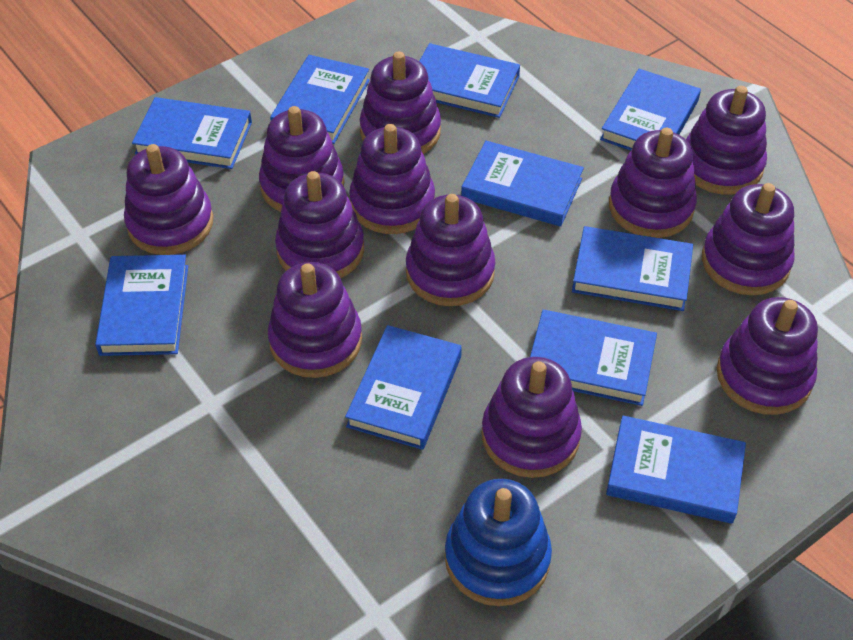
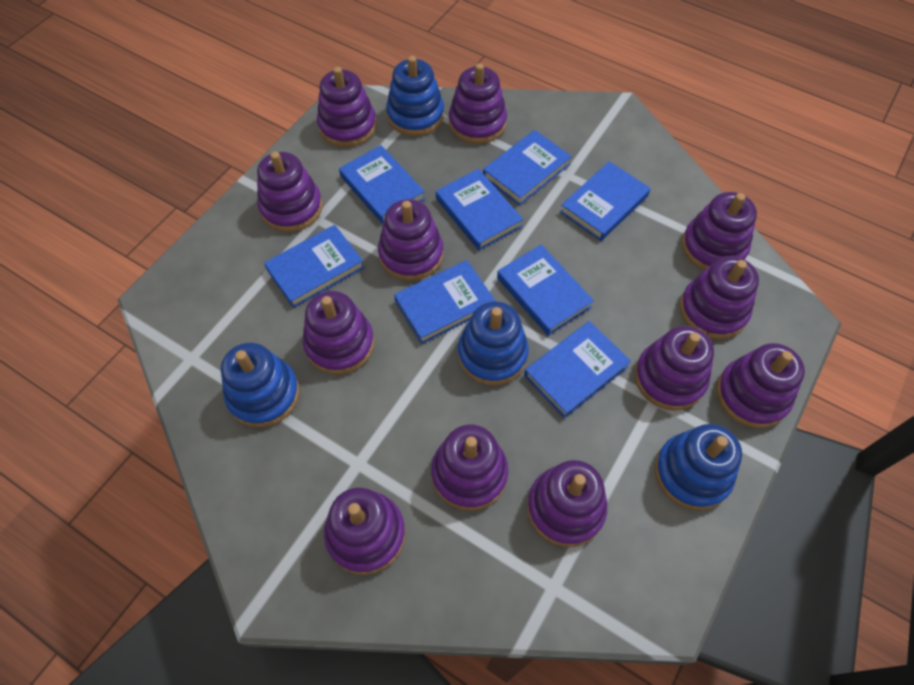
blue book: 10 -> 8
blue stacking toy: 1 -> 4

